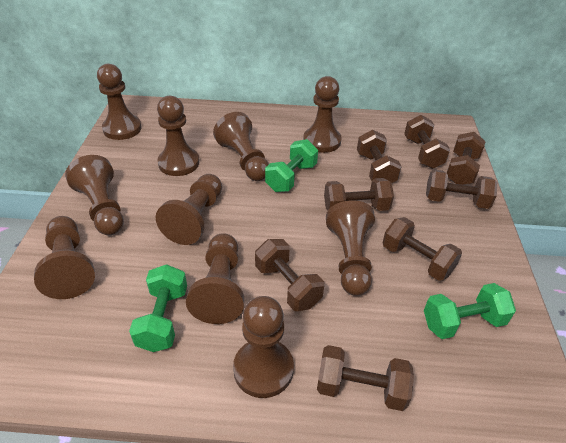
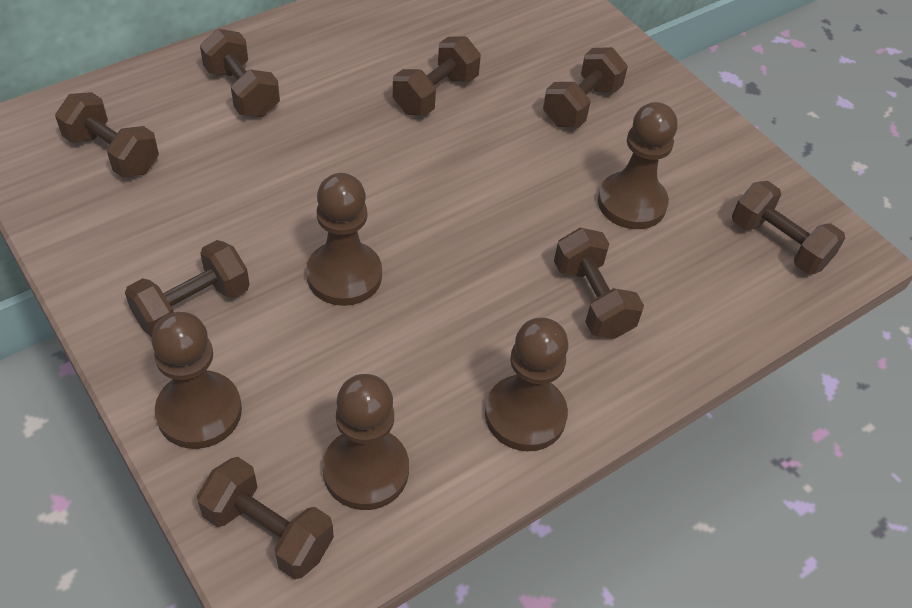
brown pawn: 10 -> 5
green dumbbell: 3 -> 0

